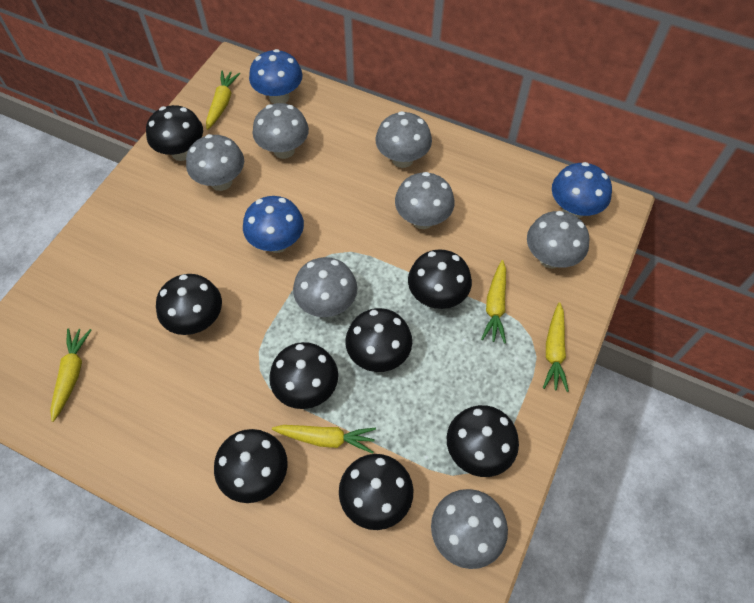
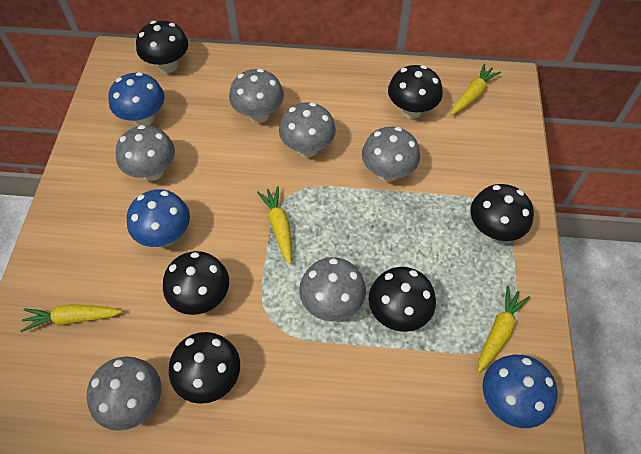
black mushroom: 8 -> 6
grey mushroom: 7 -> 6
yellow carrot: 5 -> 4

